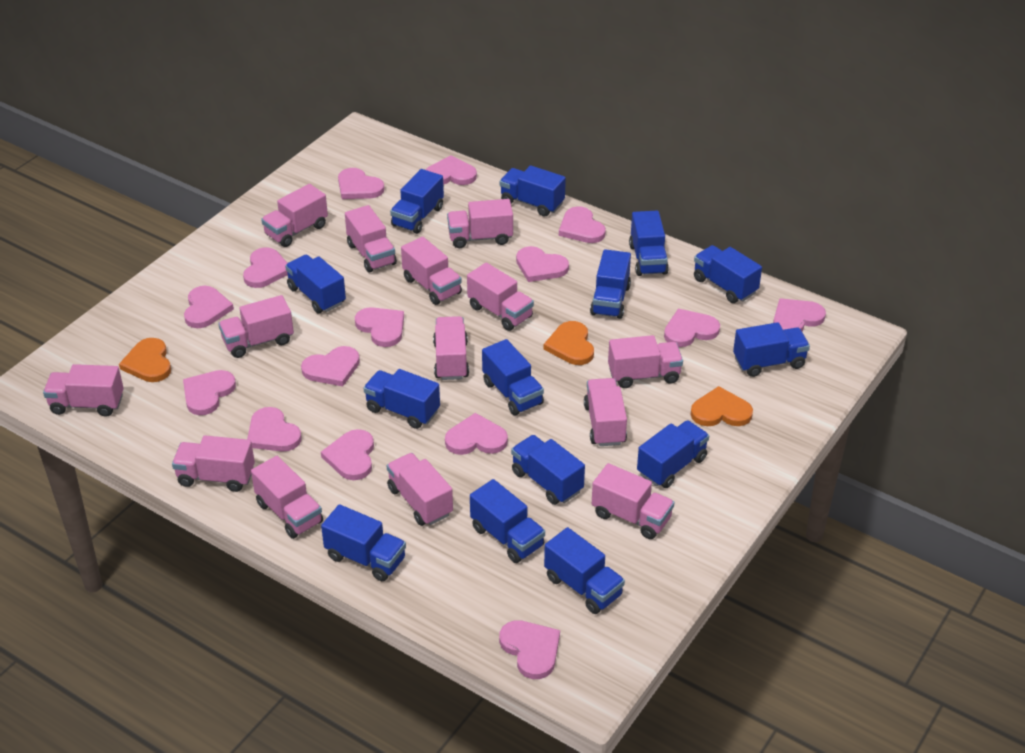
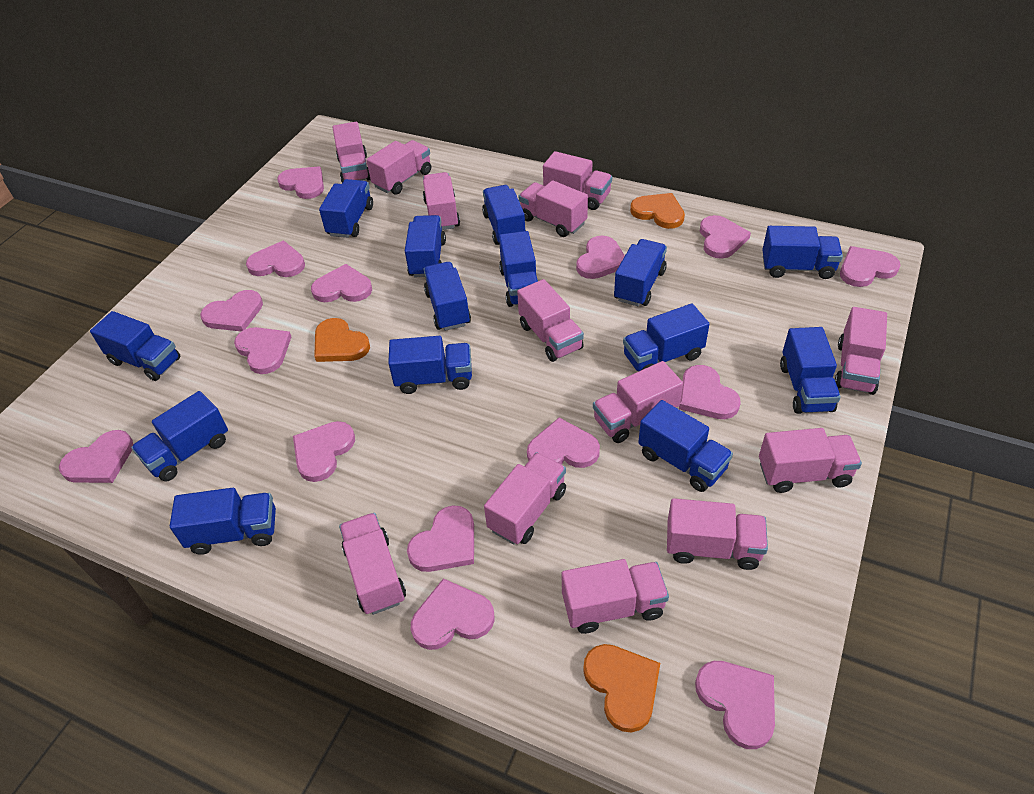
pink truck: 14 -> 13

